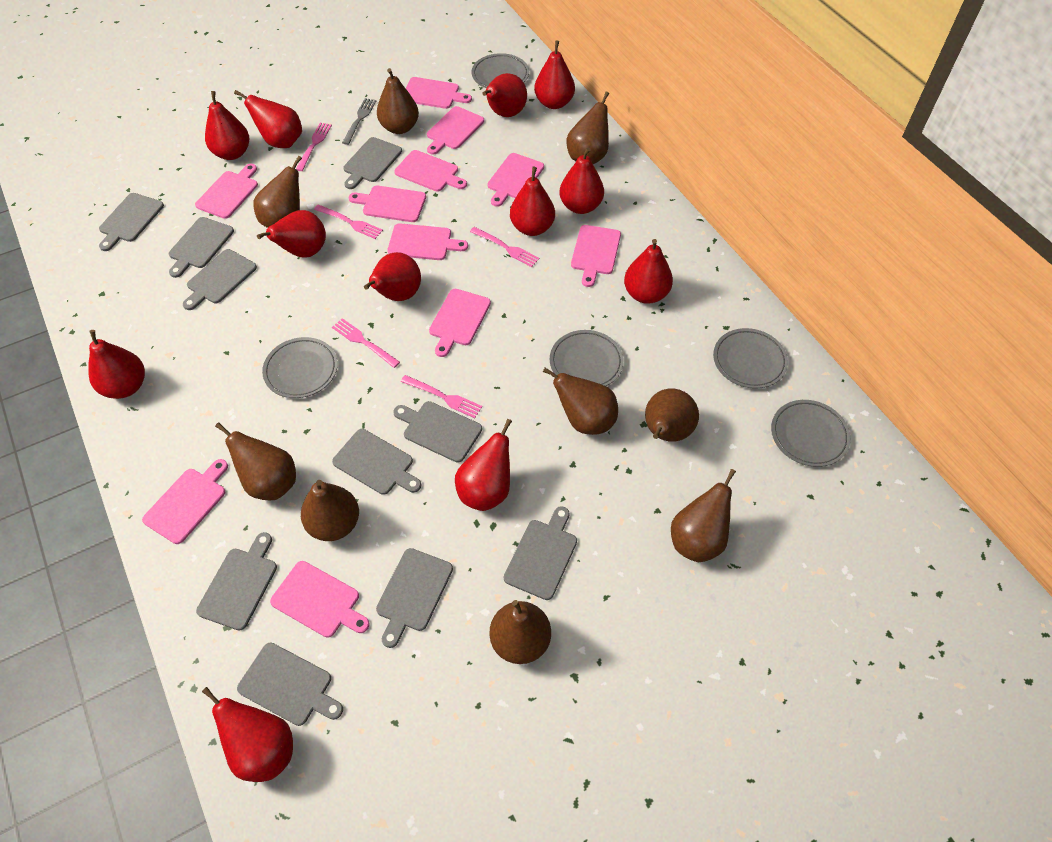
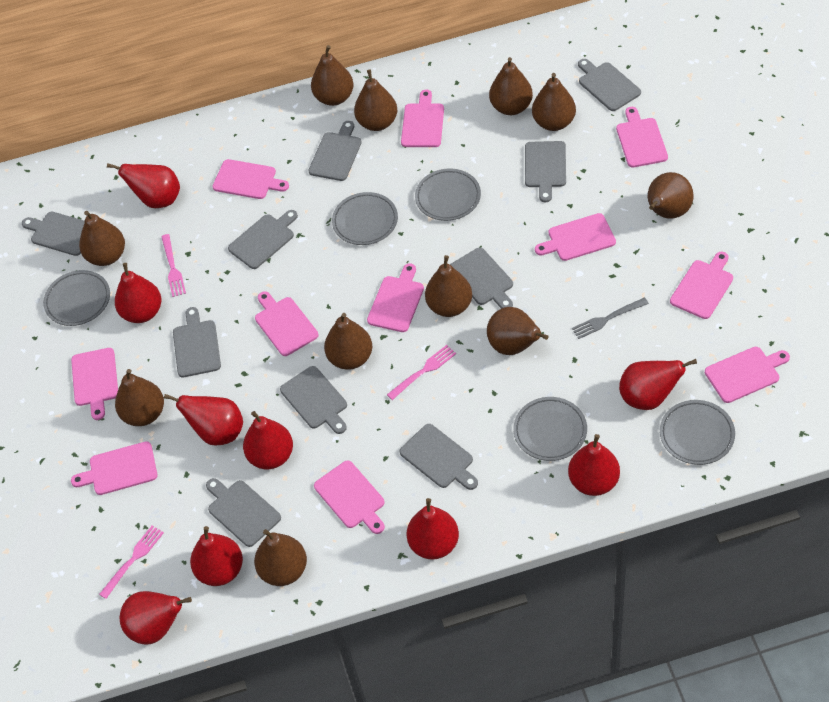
brown pear: 9 -> 11
pink fork: 5 -> 3
red pear: 12 -> 9

